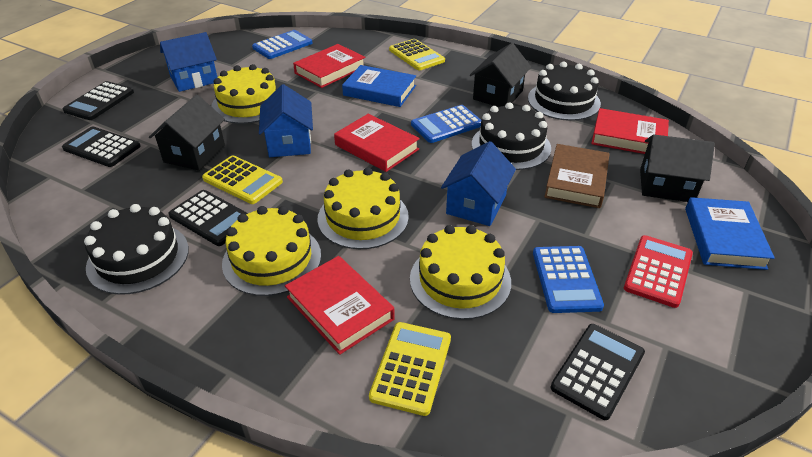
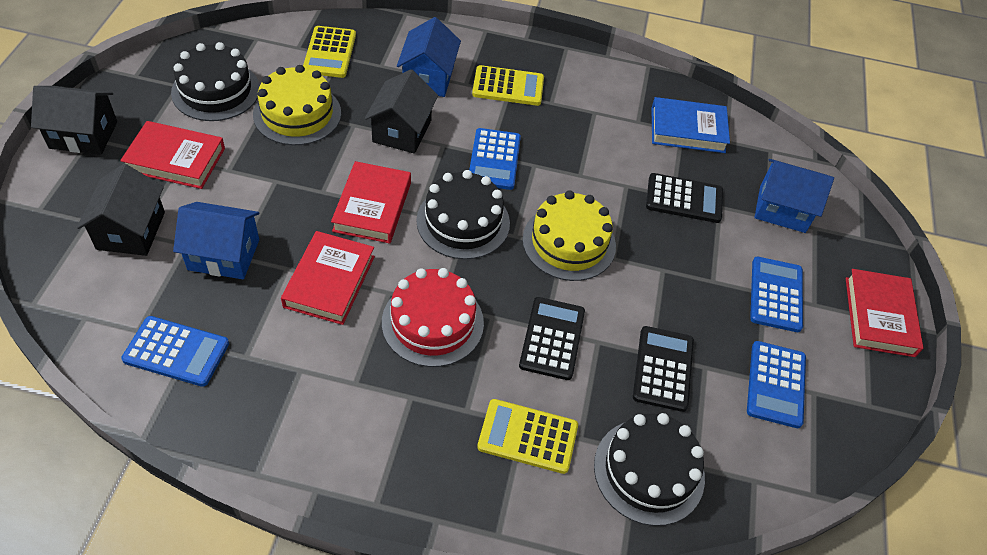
black calculator: 4 -> 3
blue book: 2 -> 1
blue calculator: 3 -> 4
brown book: 1 -> 0
red cake: 0 -> 1
red calculator: 1 -> 0
yellow cake: 4 -> 2

